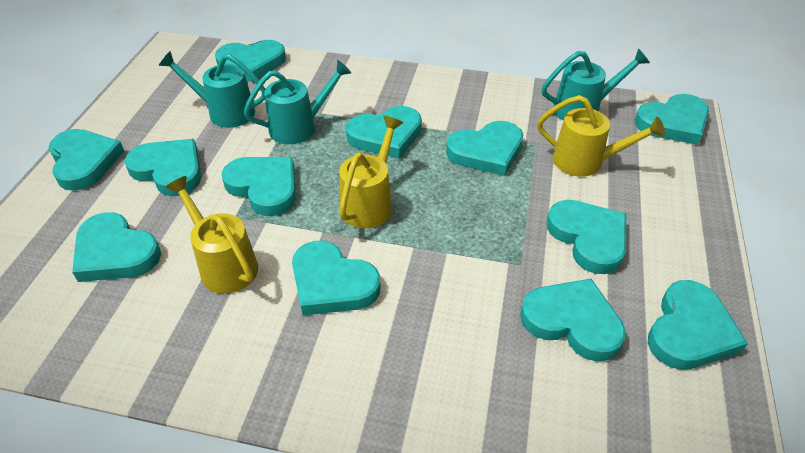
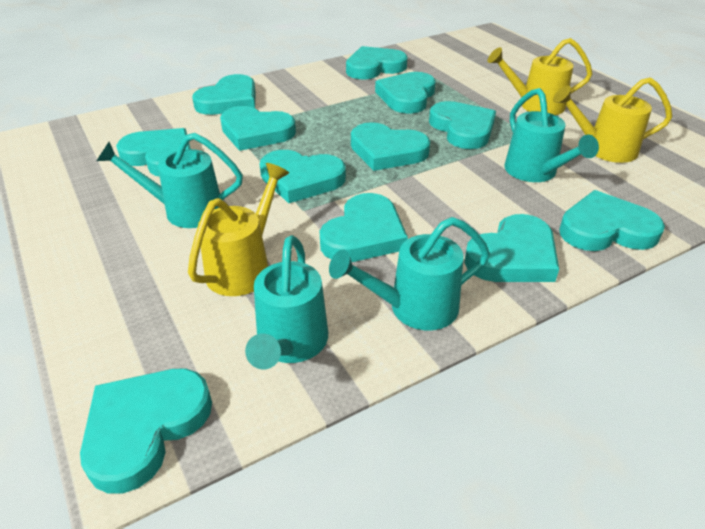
turquoise watering can: 3 -> 4

